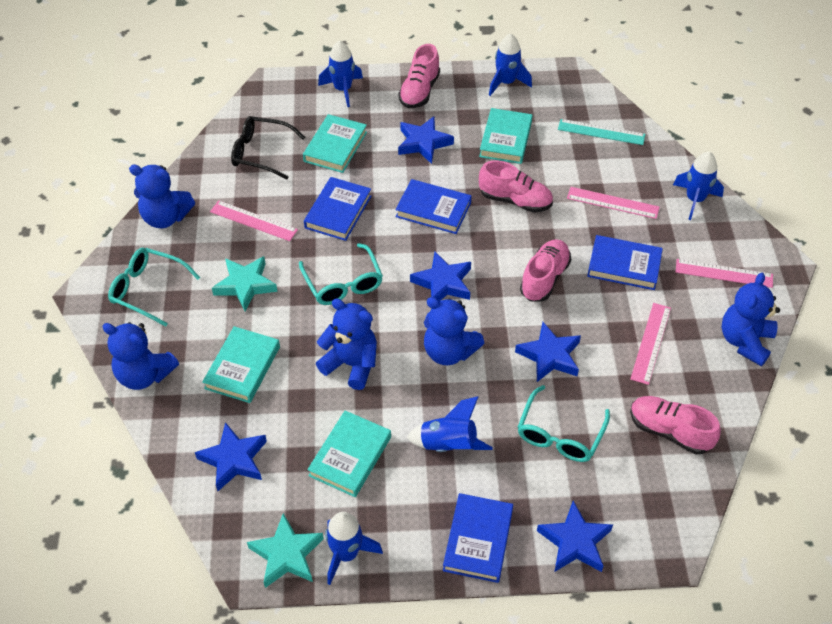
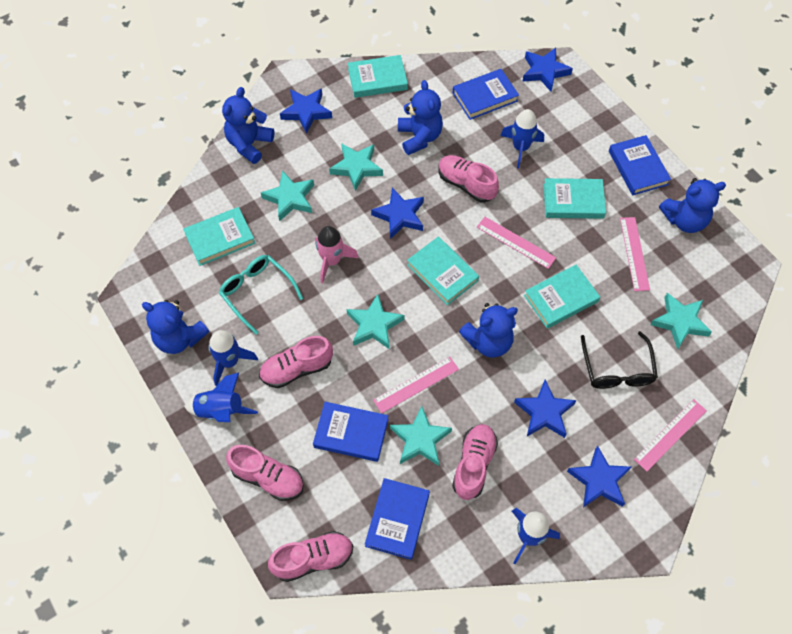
blue rocket: 5 -> 4
pink rocket: 0 -> 1
pink shoe: 4 -> 5
turquoise book: 4 -> 5
turquoise glasses: 3 -> 1
turquoise ruler: 1 -> 0
turquoise star: 2 -> 5

